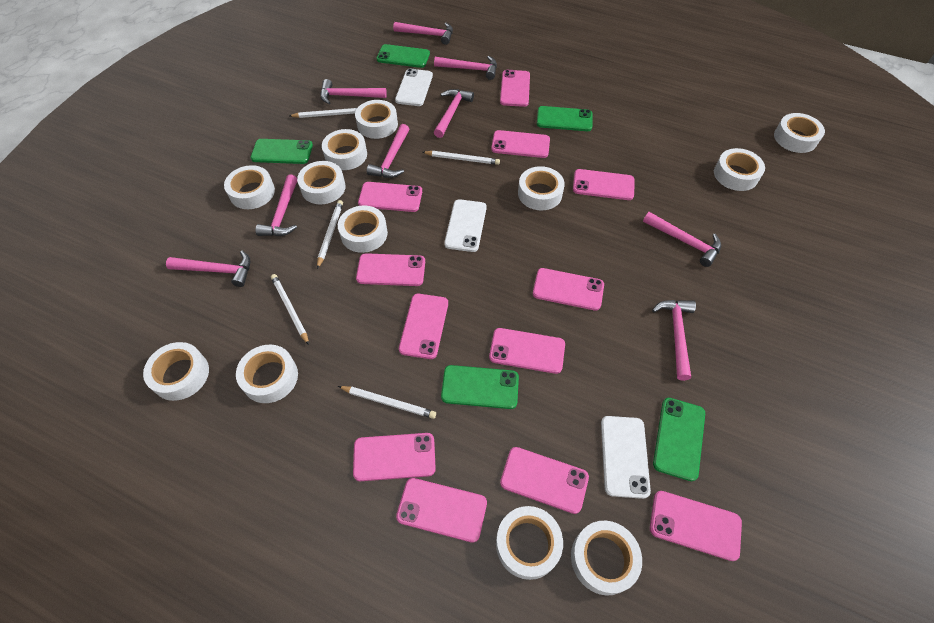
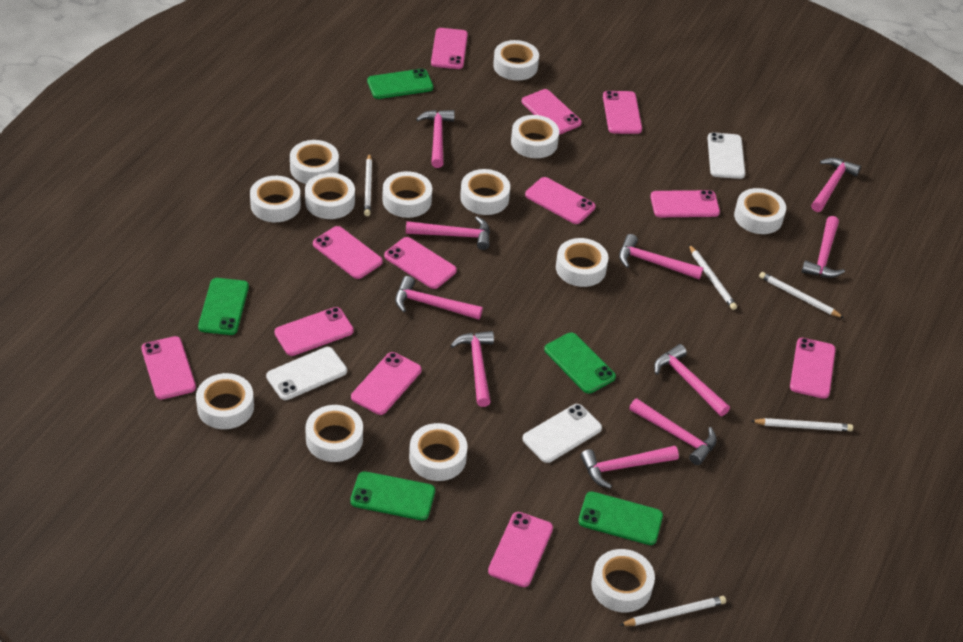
pink hammer: 9 -> 10
white tape: 12 -> 13

